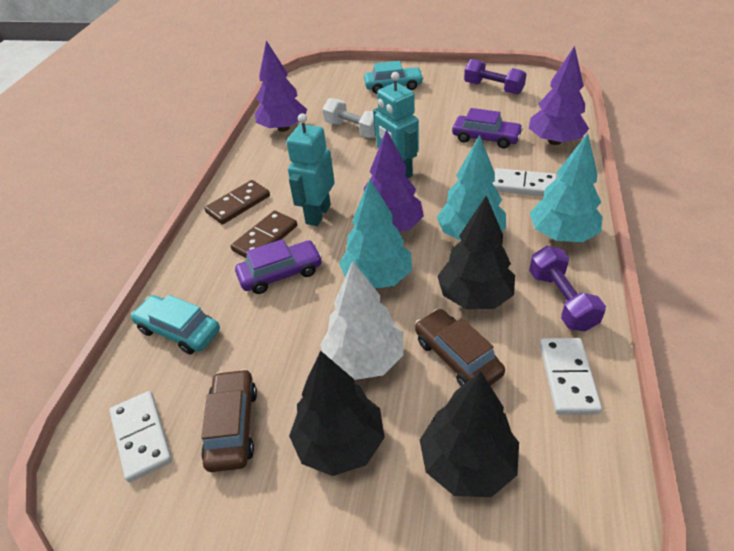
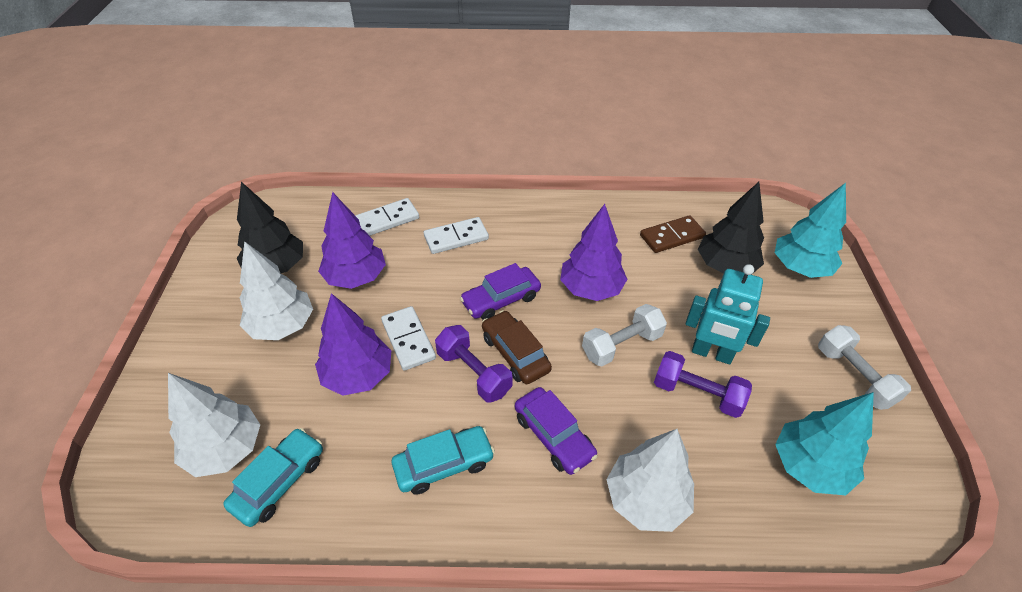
black tree: 3 -> 2
brown car: 2 -> 1
brown domino: 2 -> 1
turquoise robot: 2 -> 1
turquoise tree: 3 -> 2
white dumbbell: 1 -> 2
white tree: 1 -> 3

